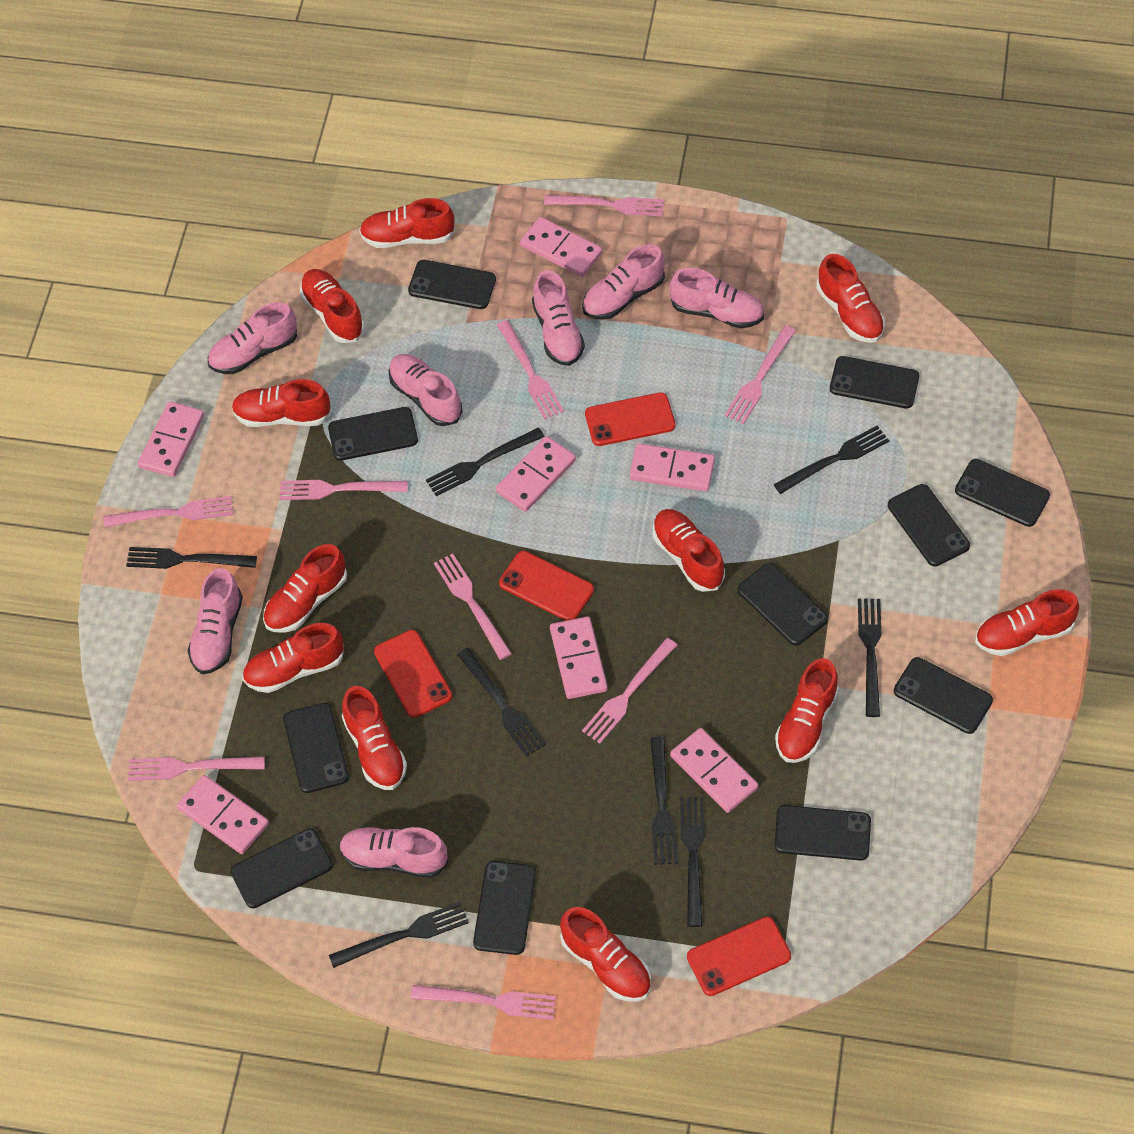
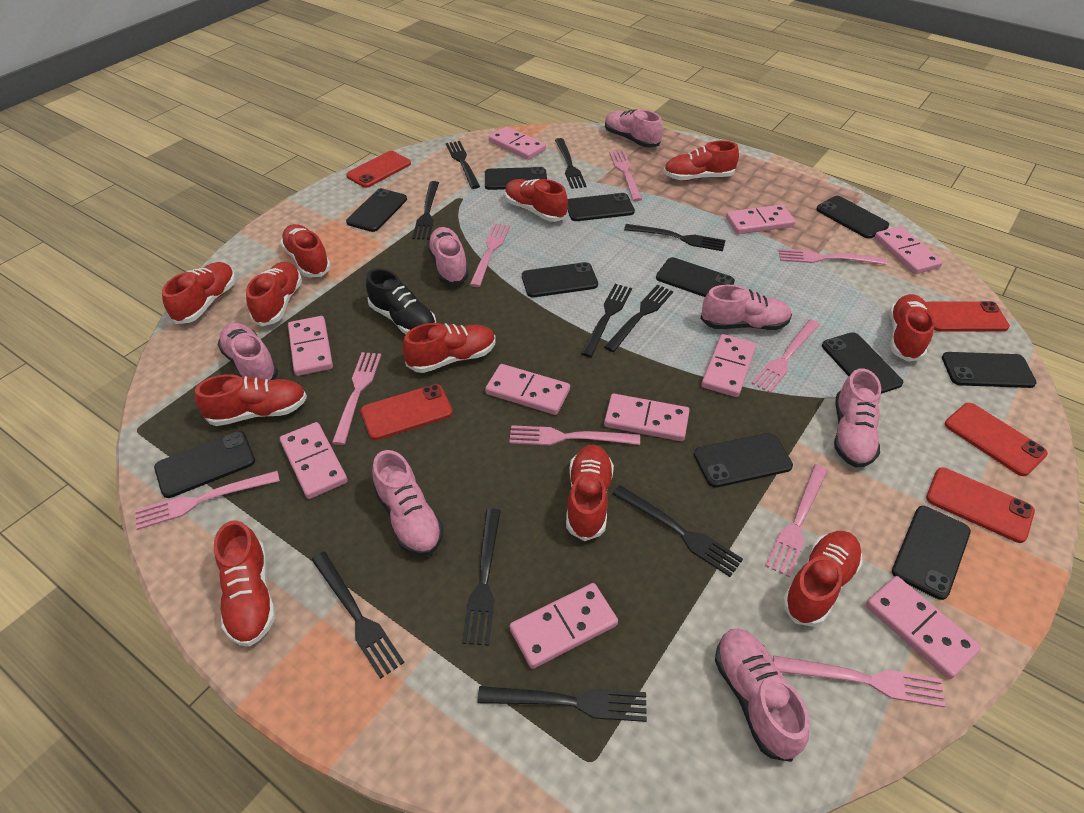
black fork: 8 -> 10
black shoe: 0 -> 1
pink domino: 7 -> 10
red phone: 4 -> 5

